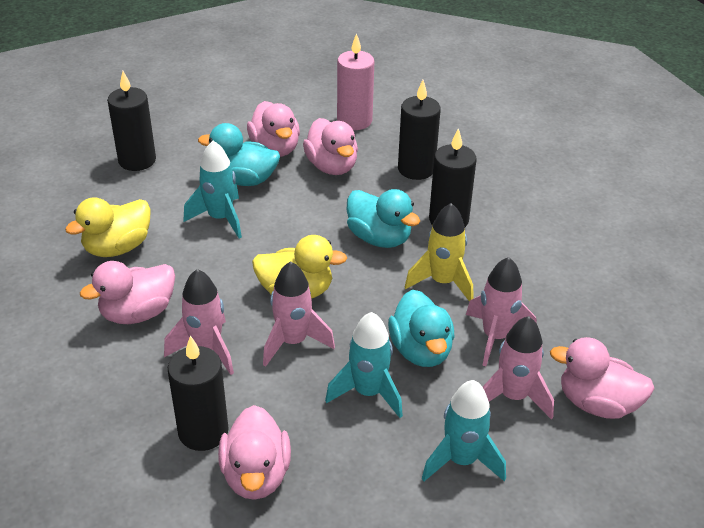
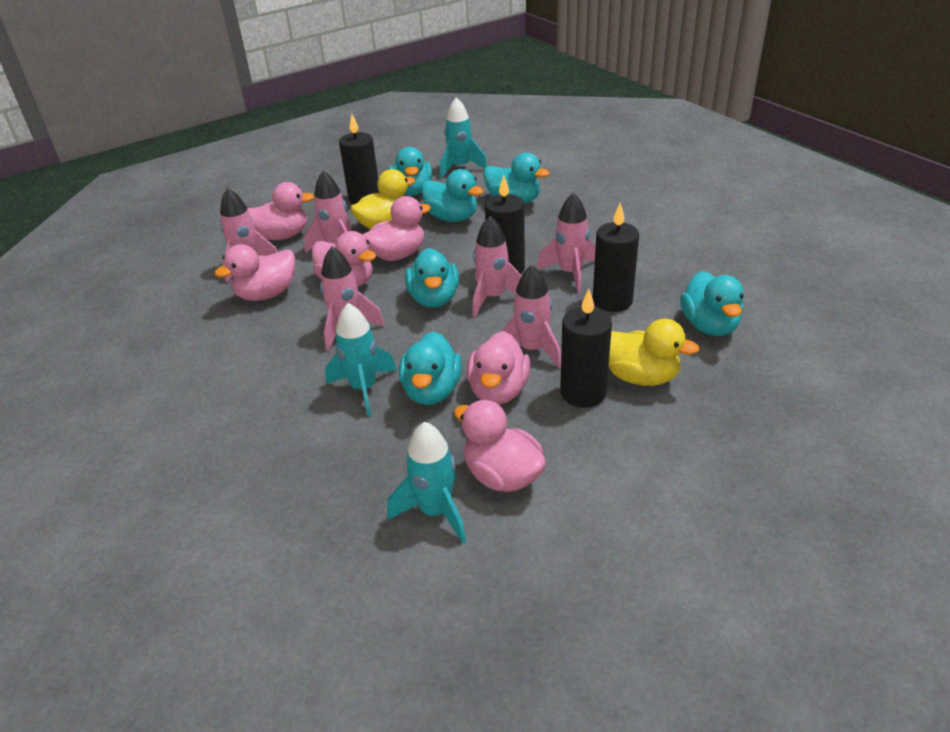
pink candle: 1 -> 0
pink duck: 5 -> 6
pink rocket: 4 -> 6
turquoise duck: 3 -> 6
yellow rocket: 1 -> 0

